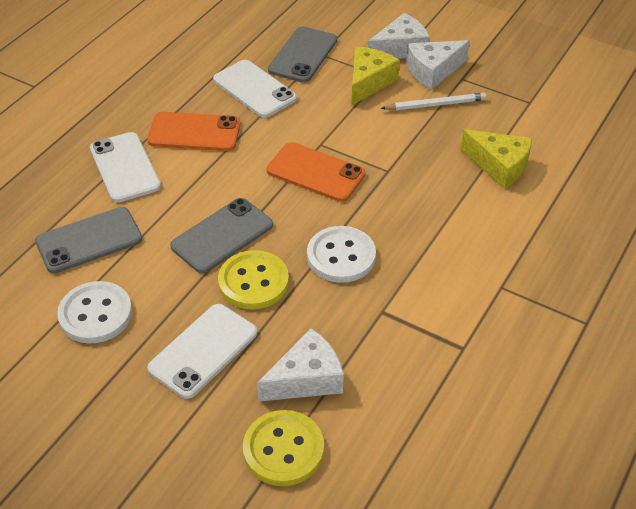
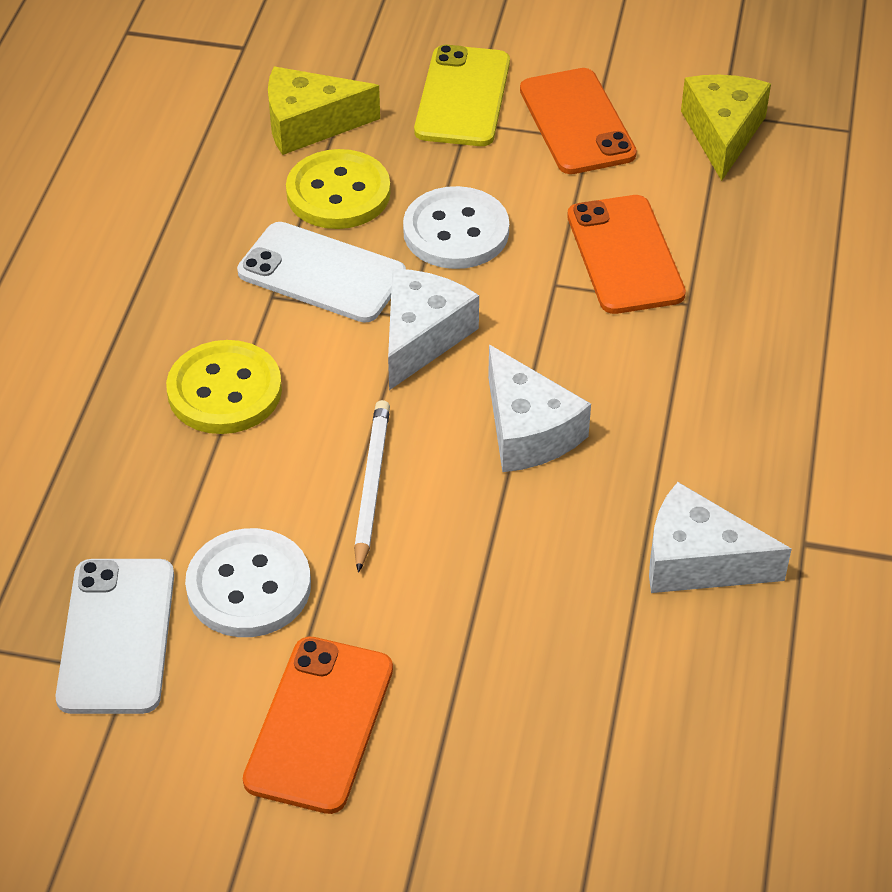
grey phone: 3 -> 0
orange phone: 2 -> 3
white phone: 3 -> 2
yellow phone: 0 -> 1

